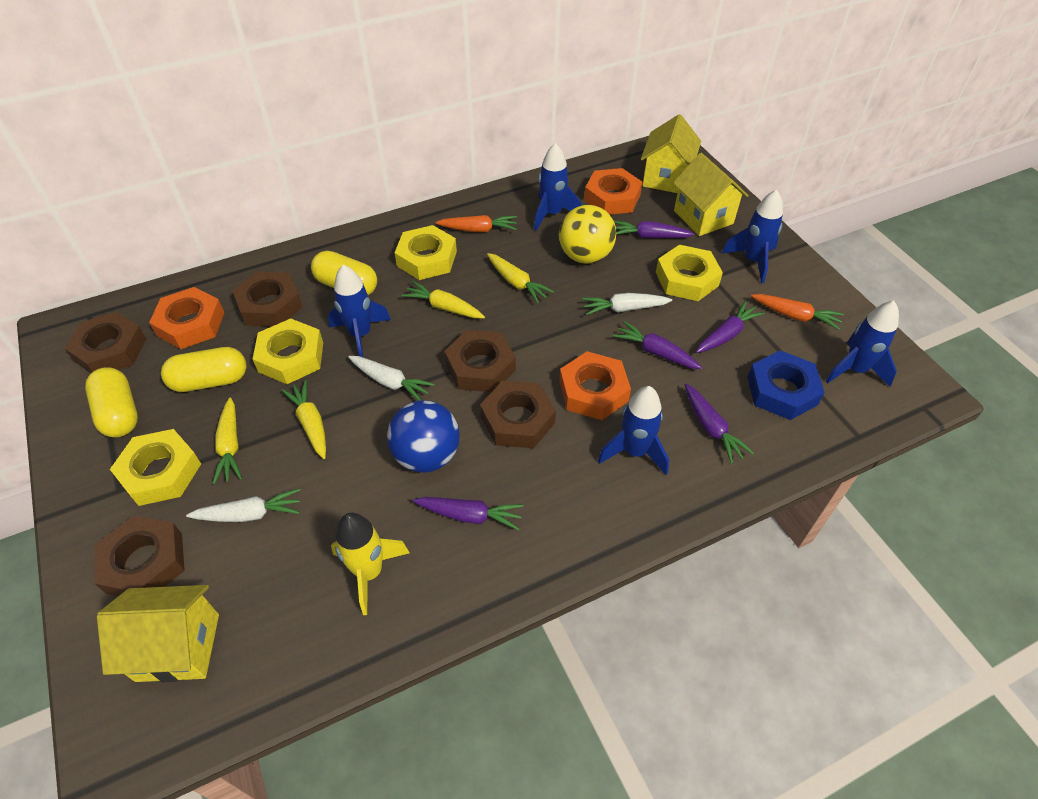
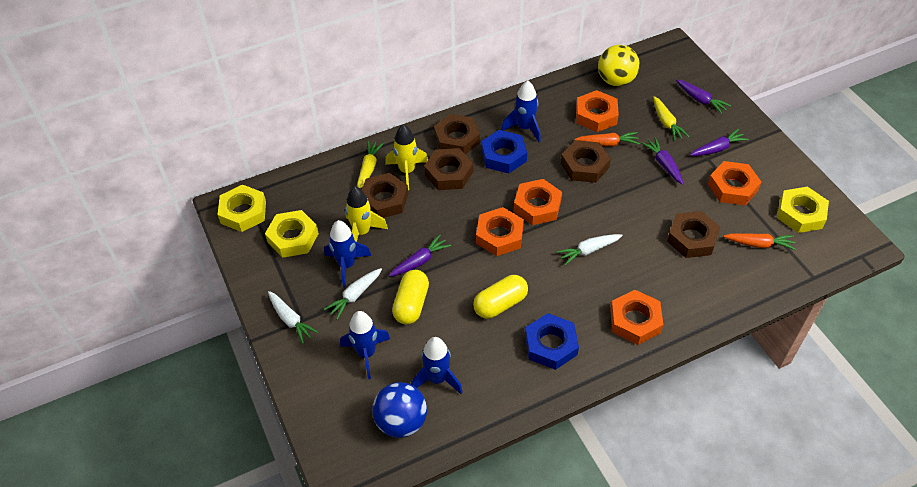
blue nut: 1 -> 2
blue rocket: 5 -> 4
orange nut: 3 -> 5
purple carrot: 5 -> 4
yellow capsule: 3 -> 2
yellow carrot: 4 -> 2
yellow house: 3 -> 0
yellow nut: 4 -> 3
yellow rocket: 1 -> 2

